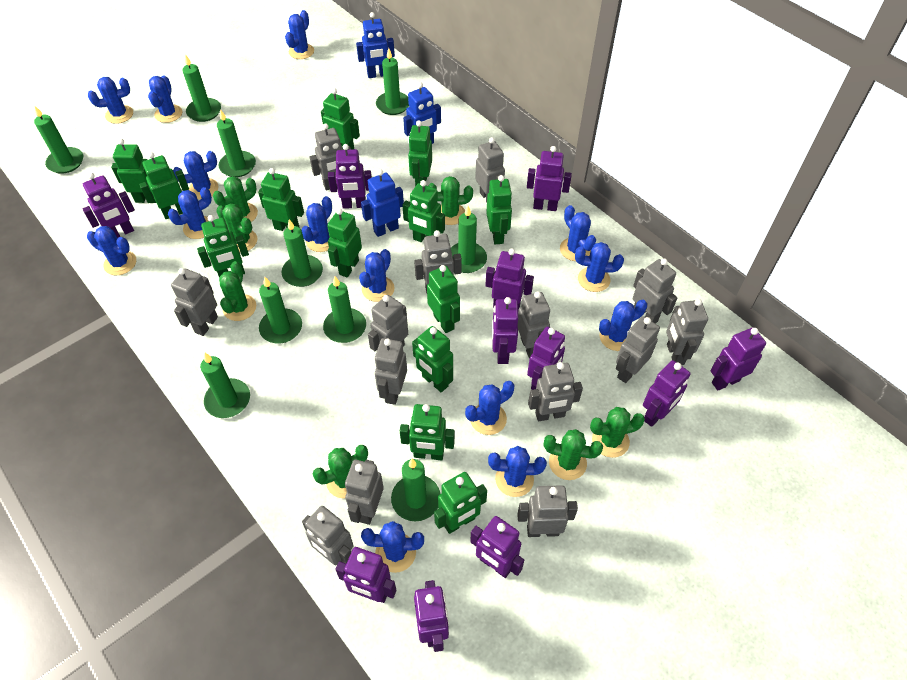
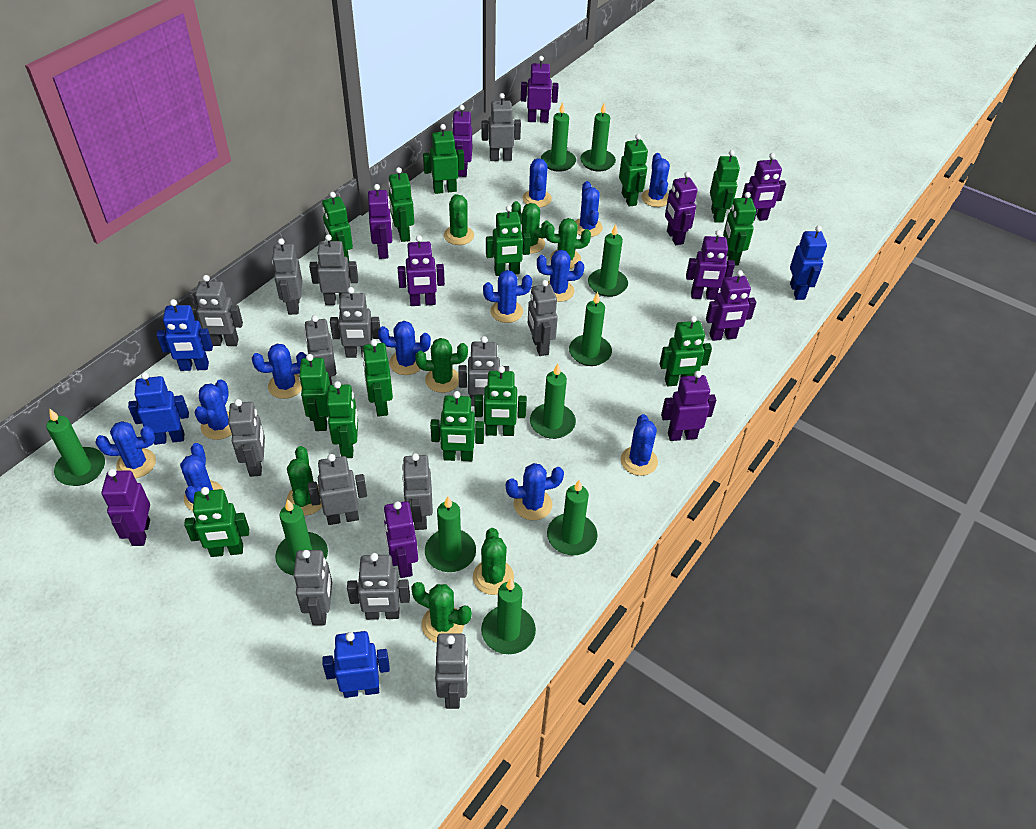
blue cactus: 14 -> 12
blue robot: 3 -> 4
green robot: 13 -> 14

